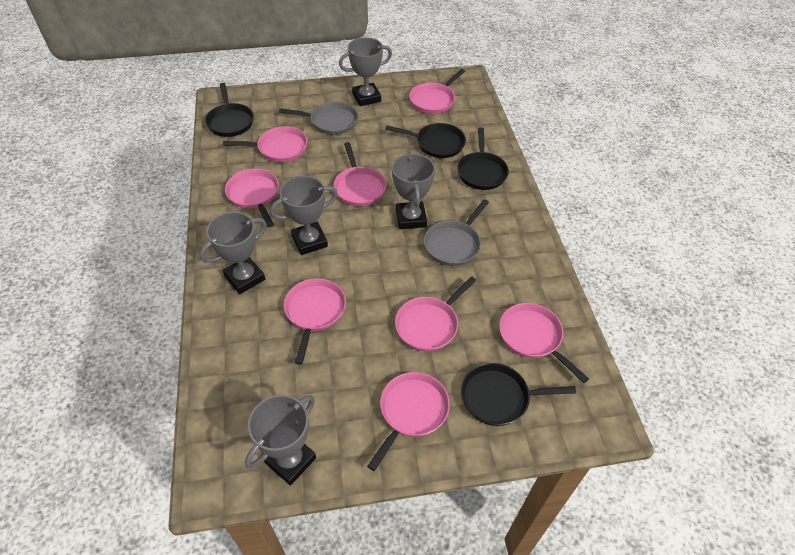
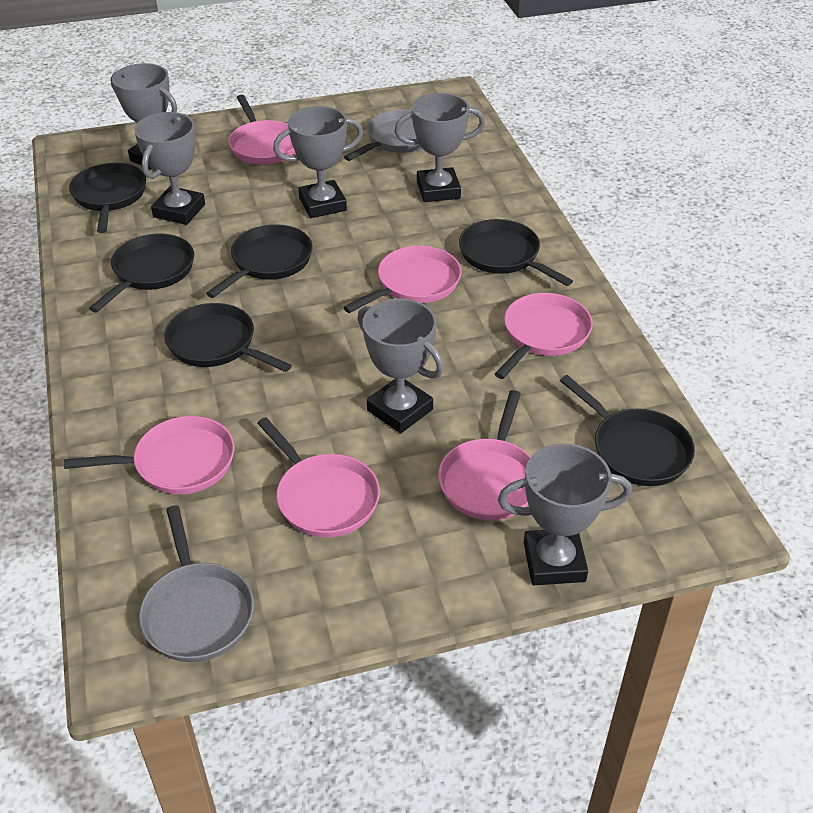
black pan: 4 -> 6
grey trophy: 5 -> 6
pink pan: 8 -> 6

